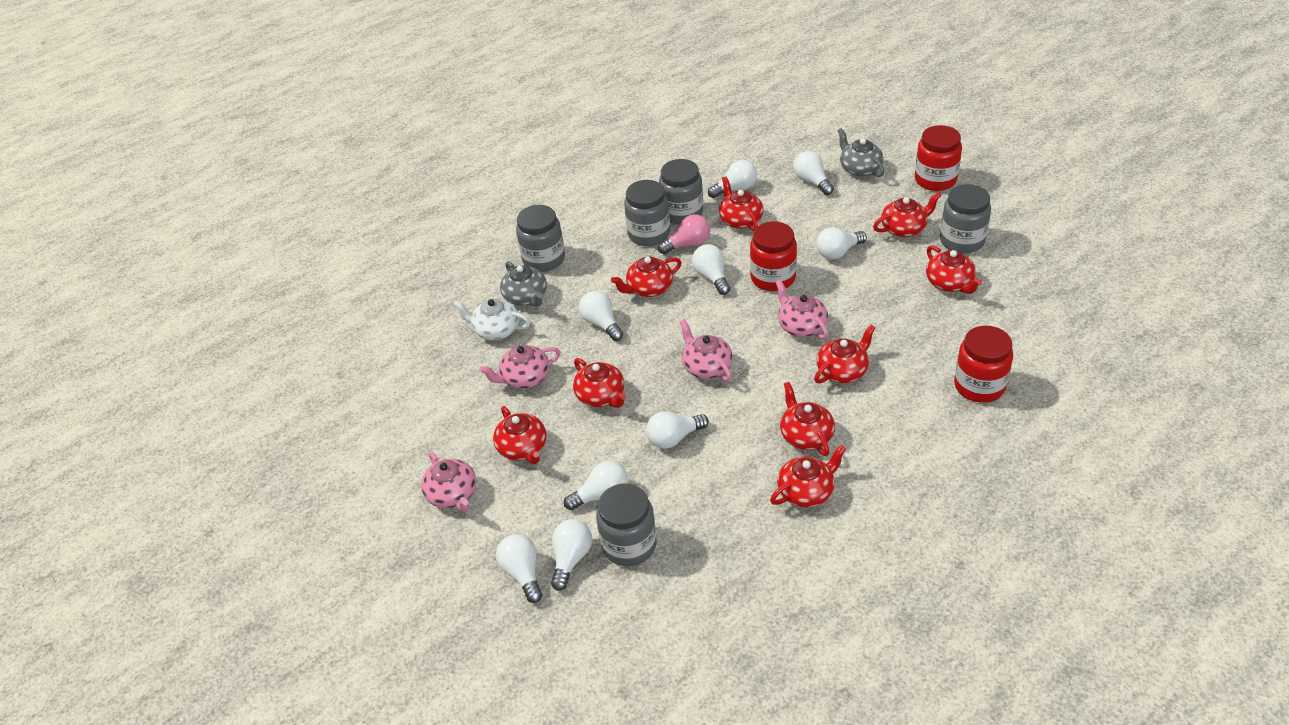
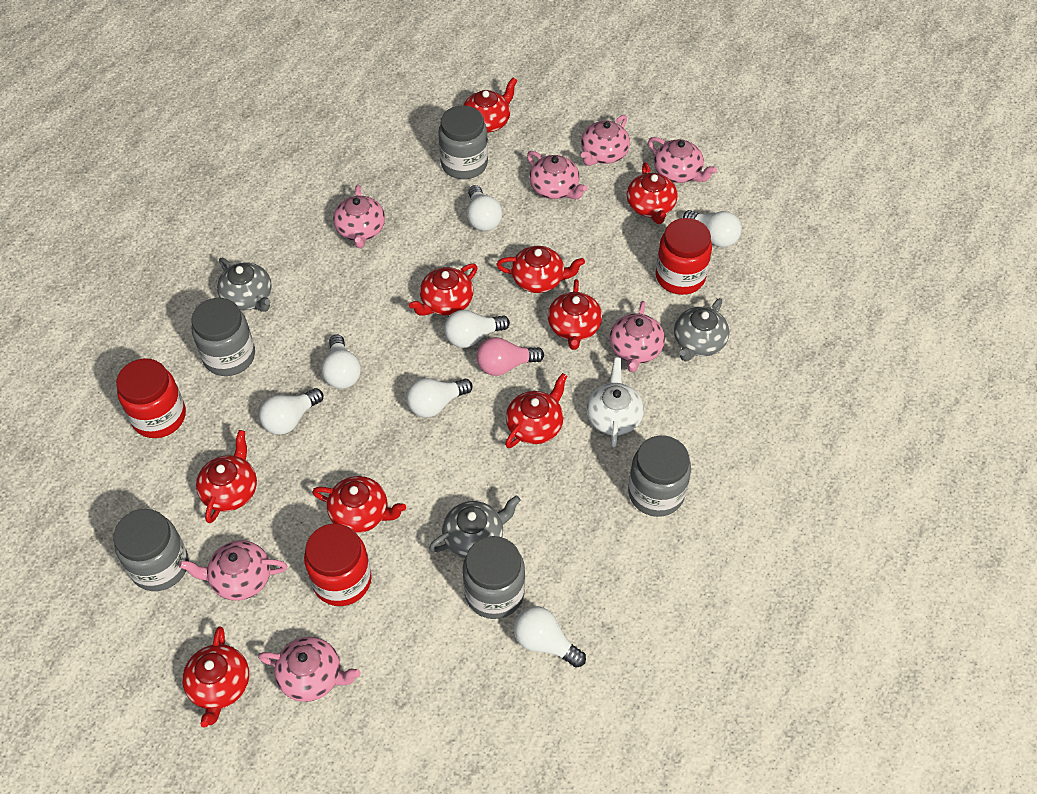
grey teapot: 2 -> 3
pink teapot: 4 -> 7
white light bulb: 9 -> 7

